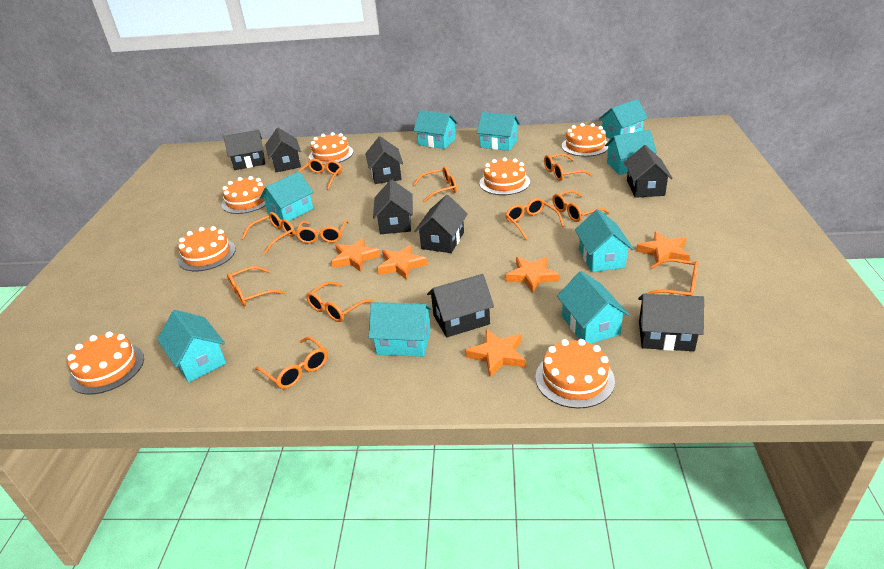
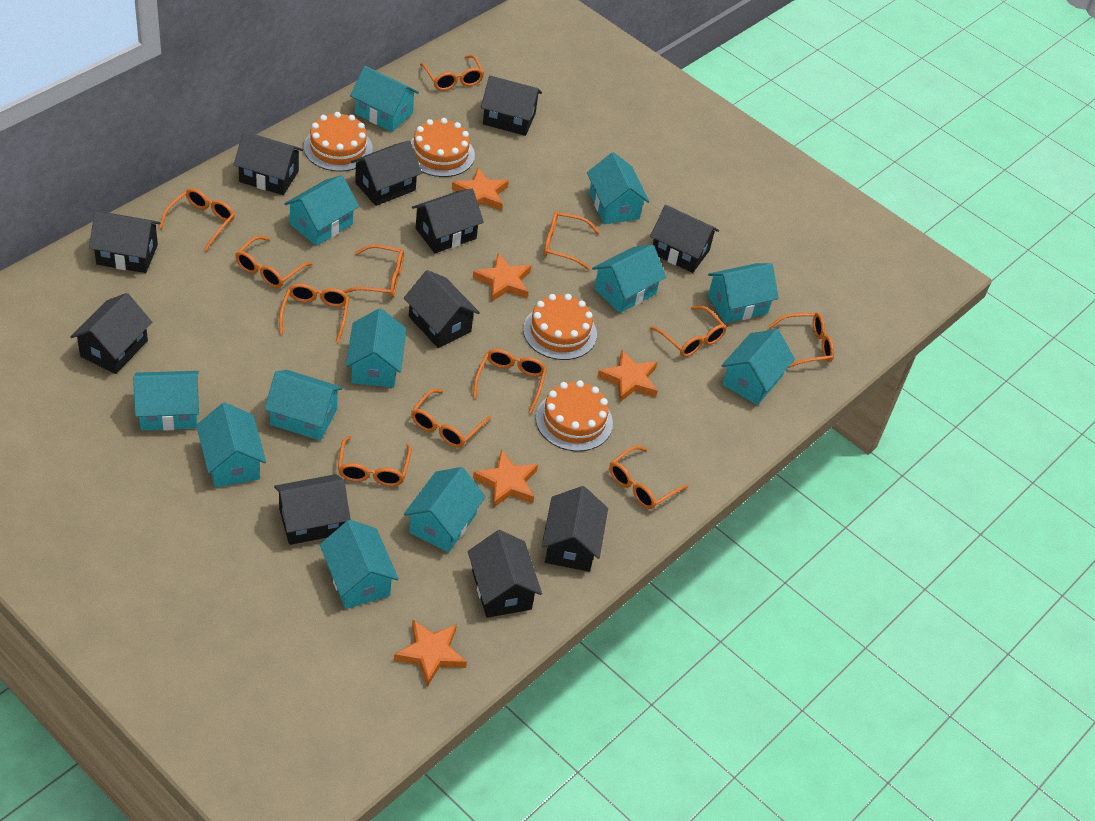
black house: 8 -> 11
orange cake: 7 -> 4
orange glasses: 11 -> 12
turquoise house: 9 -> 12

